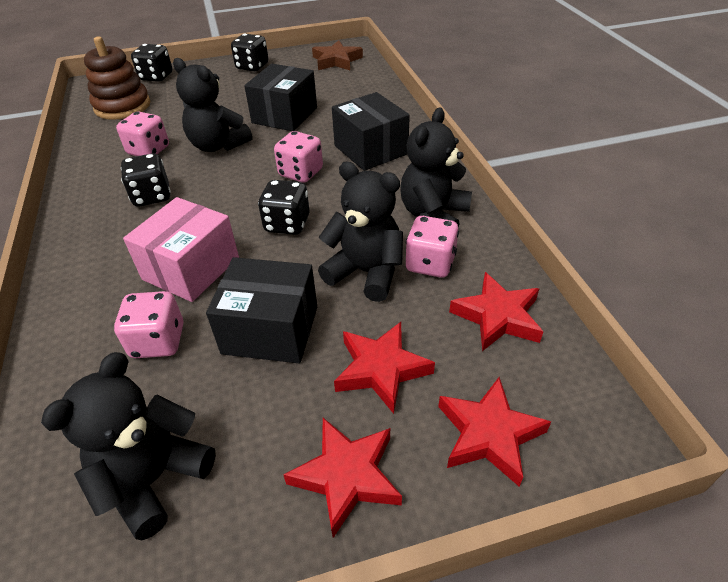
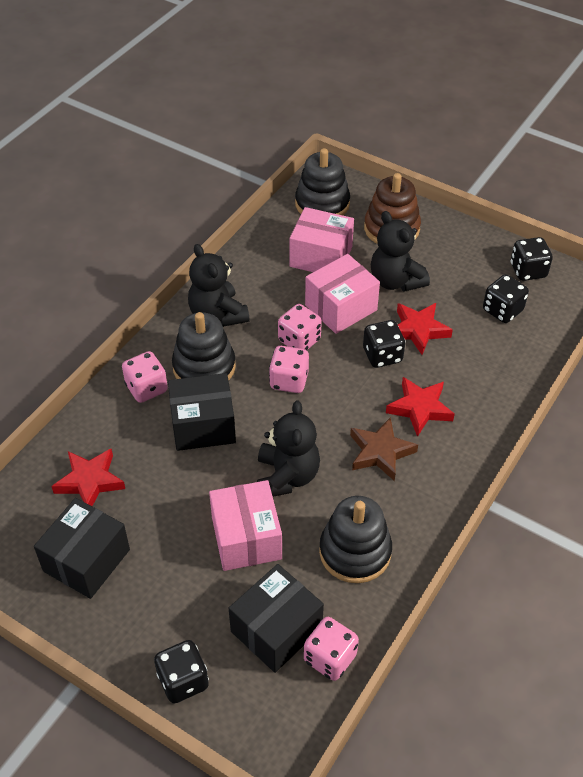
black stacking toy: 0 -> 3
black teddy bear: 4 -> 3
pink box: 1 -> 3
red star: 4 -> 3

